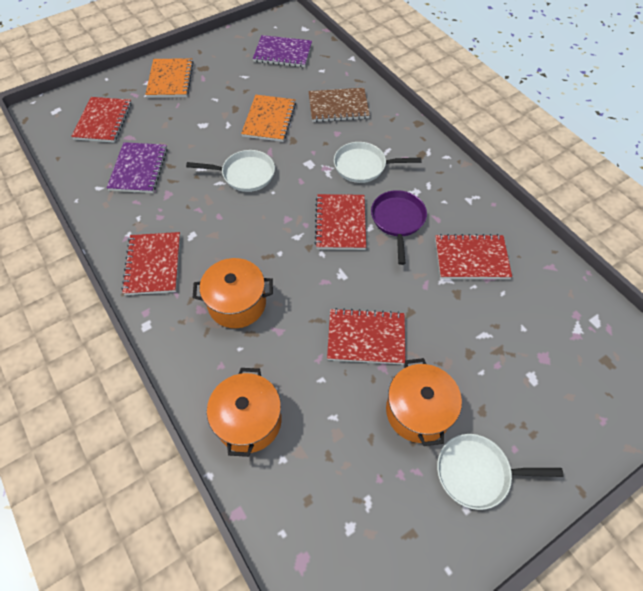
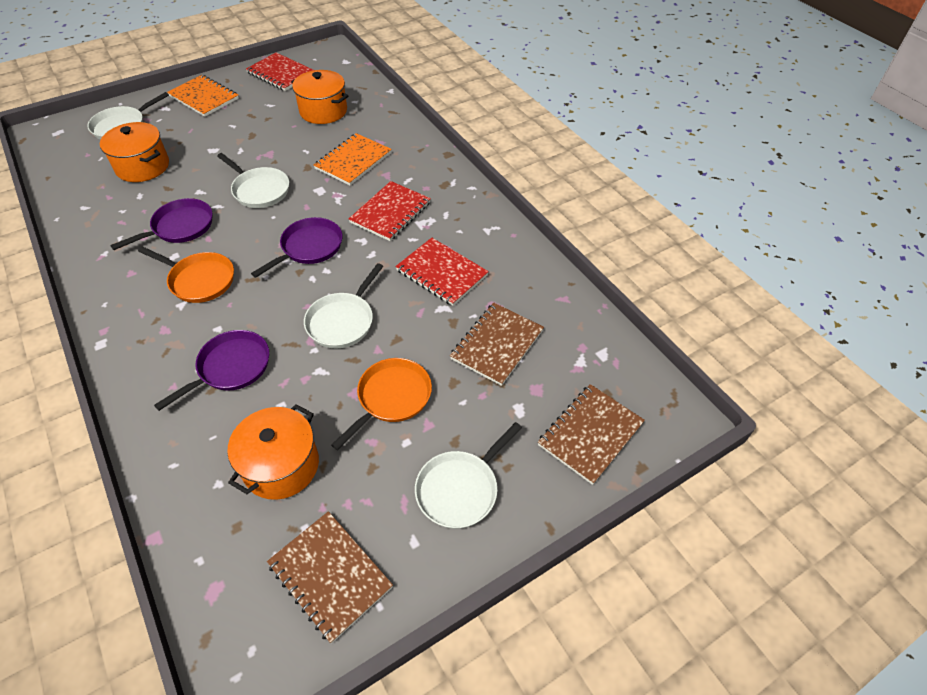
brown notebook: 1 -> 3
orange pan: 0 -> 2
purple notebook: 2 -> 0
purple pan: 1 -> 3
red notebook: 5 -> 3
white pan: 3 -> 4

